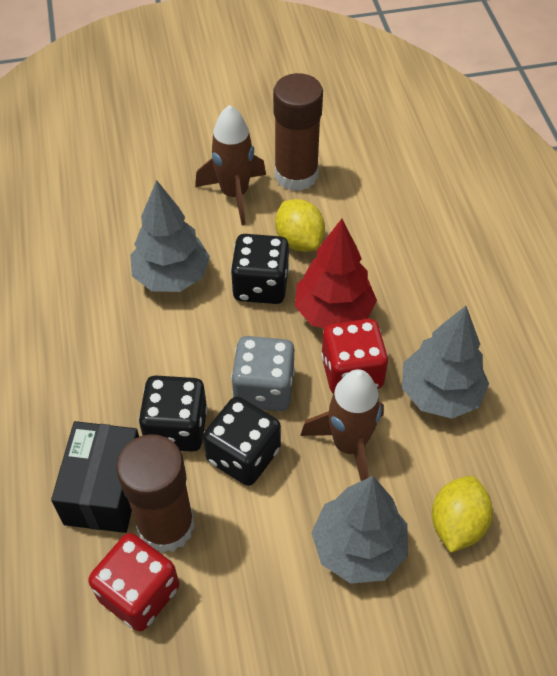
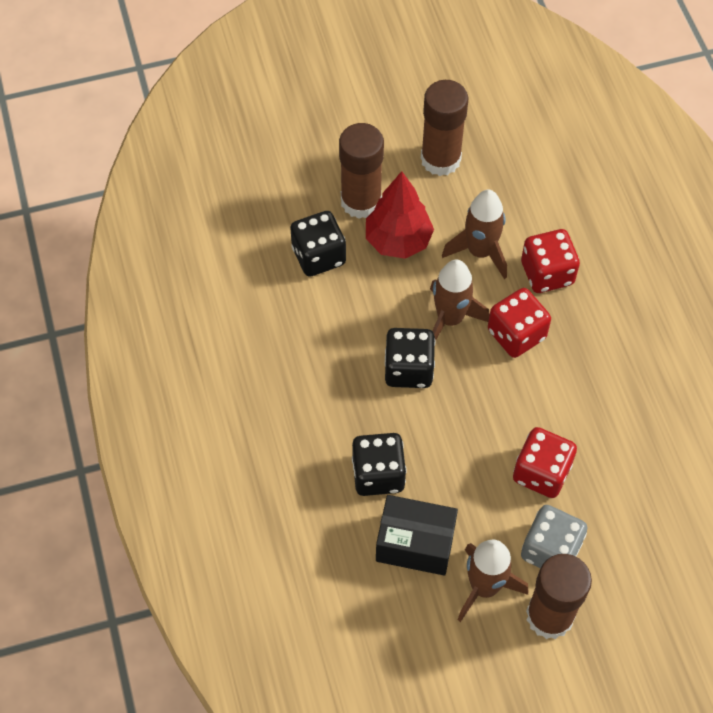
brown glue stick: 2 -> 3
brown rocket: 2 -> 3
grey tree: 3 -> 0
red dice: 2 -> 3
yellow lemon: 2 -> 0

